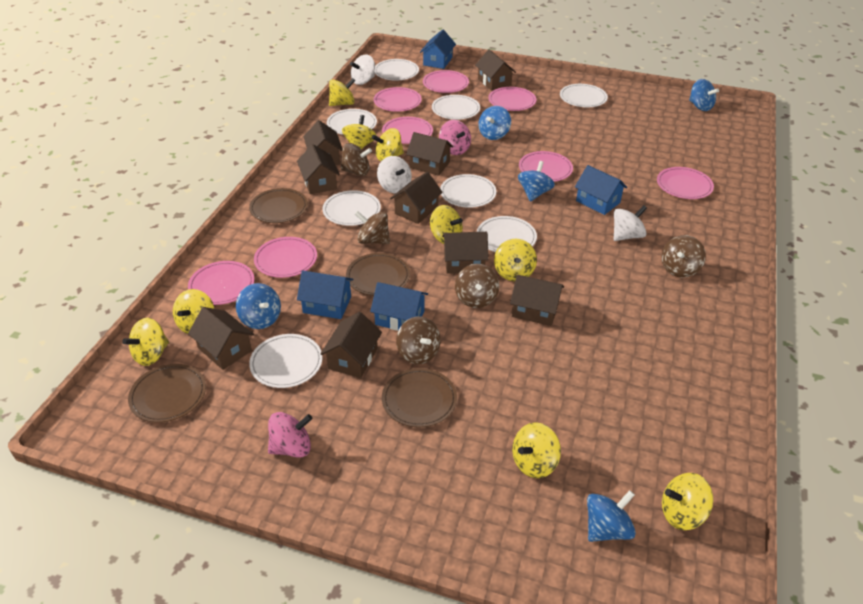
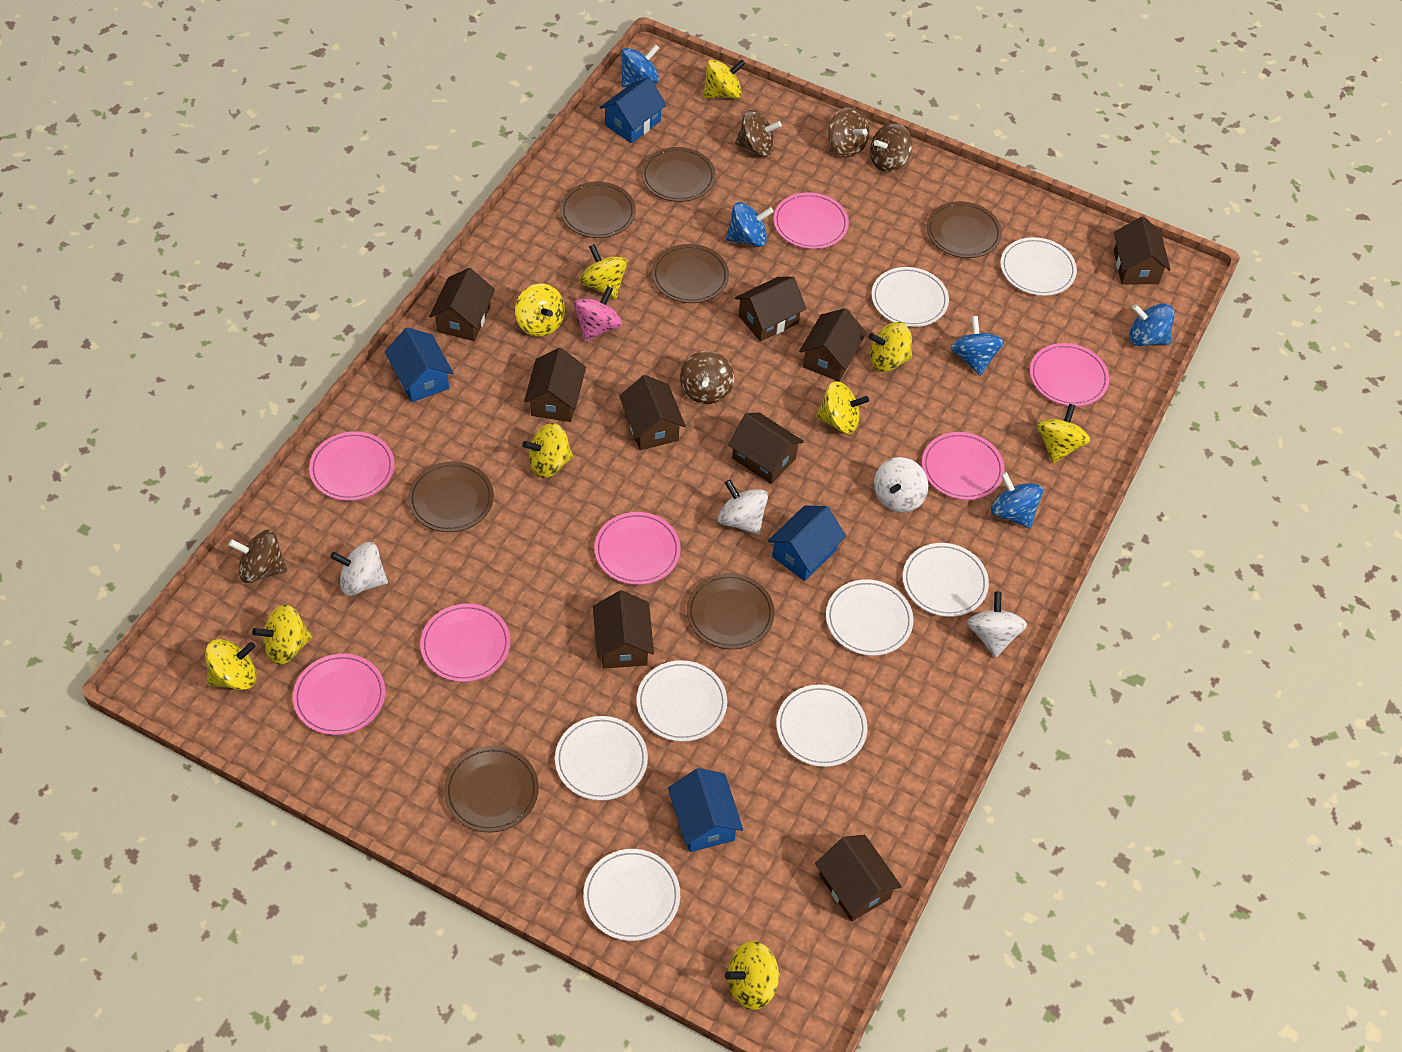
brown plate: 4 -> 7
pink plate: 8 -> 7
pink spinning top: 2 -> 1
white spinning top: 3 -> 4
yellow spinning top: 9 -> 10

